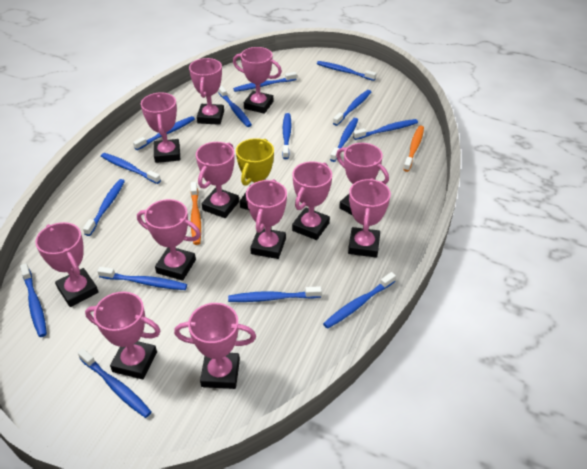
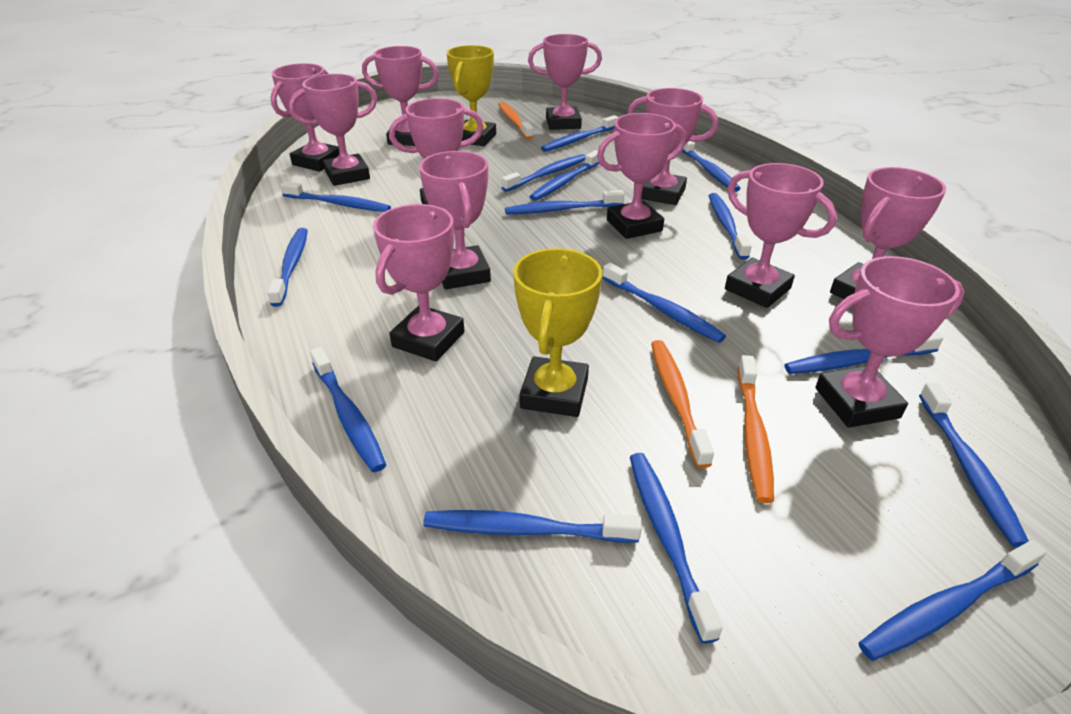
orange toothbrush: 2 -> 3
yellow trophy: 1 -> 2

